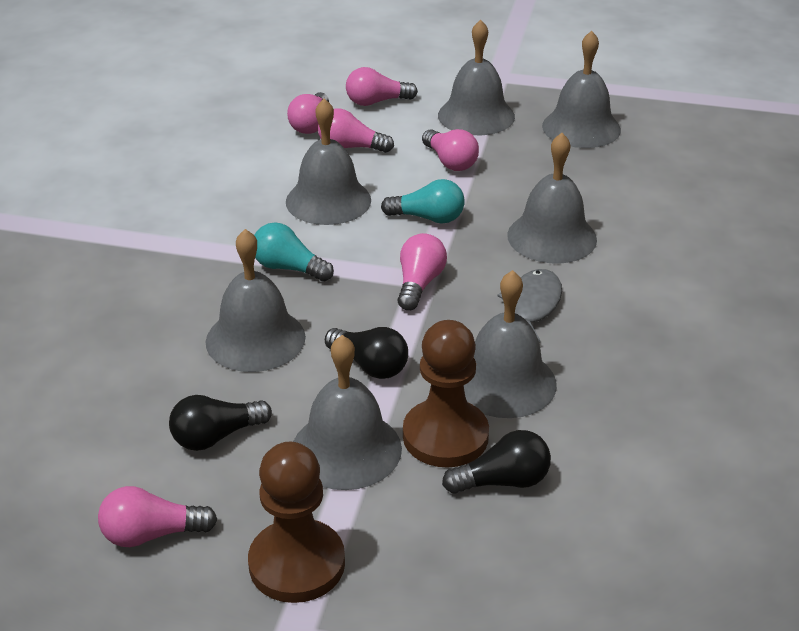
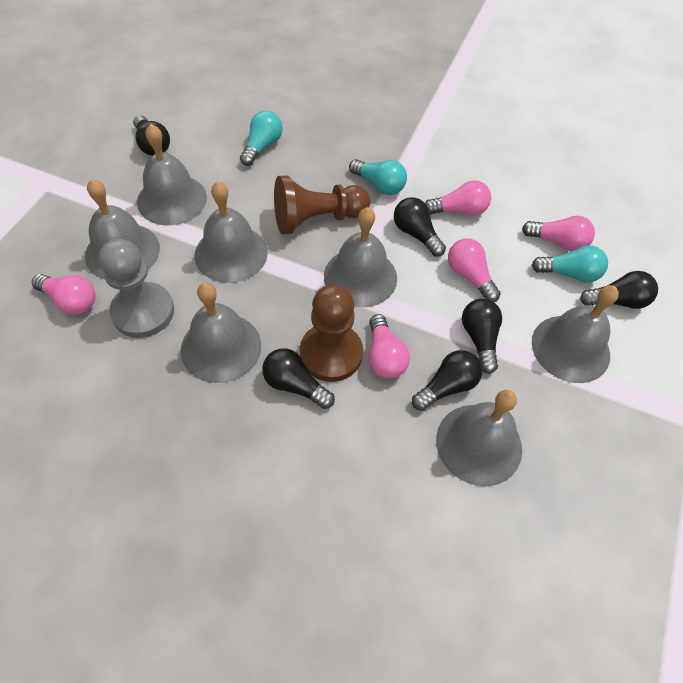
black light bulb: 3 -> 6
grey fish: 1 -> 0
grey pawn: 0 -> 1
pink light bulb: 6 -> 5
turquoise light bulb: 2 -> 3

